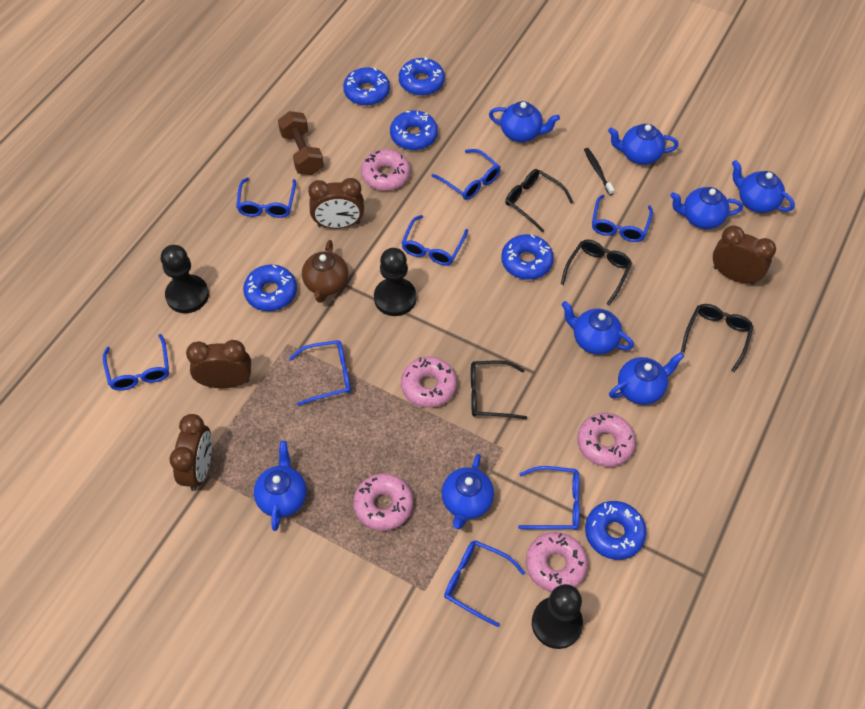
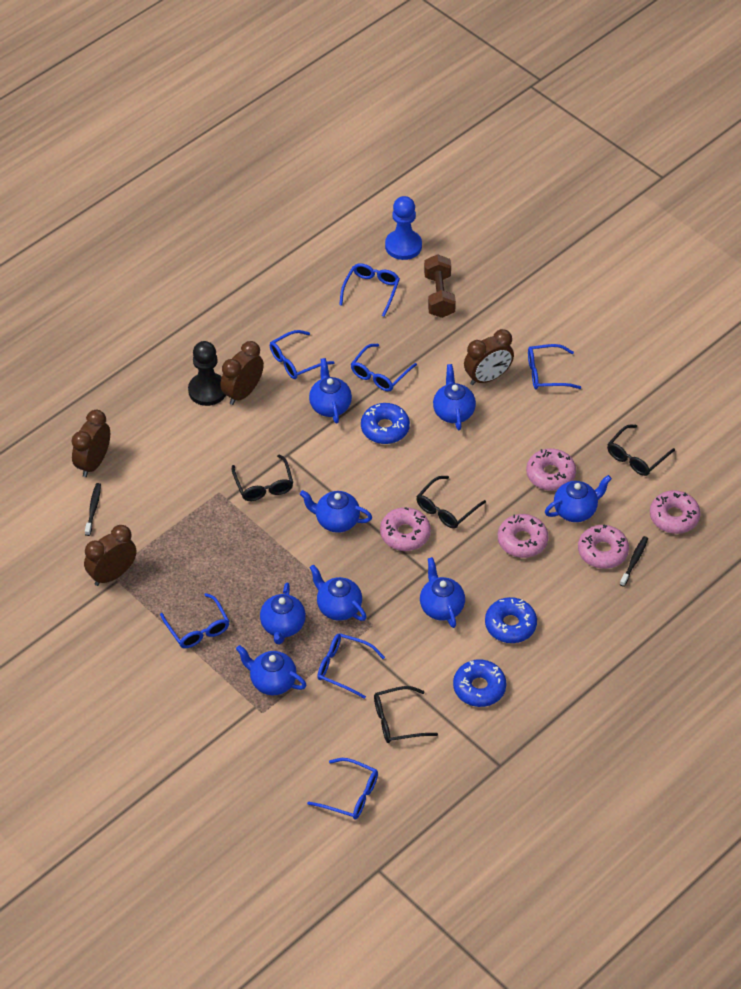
black pawn: 3 -> 1
black toothbrush: 1 -> 2
blue donut: 6 -> 3
blue glasses: 8 -> 7
blue pawn: 0 -> 1
brown teapot: 1 -> 0

